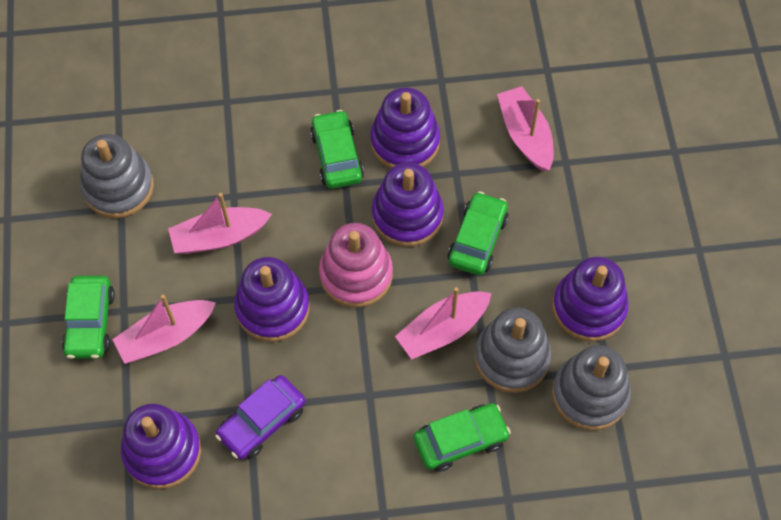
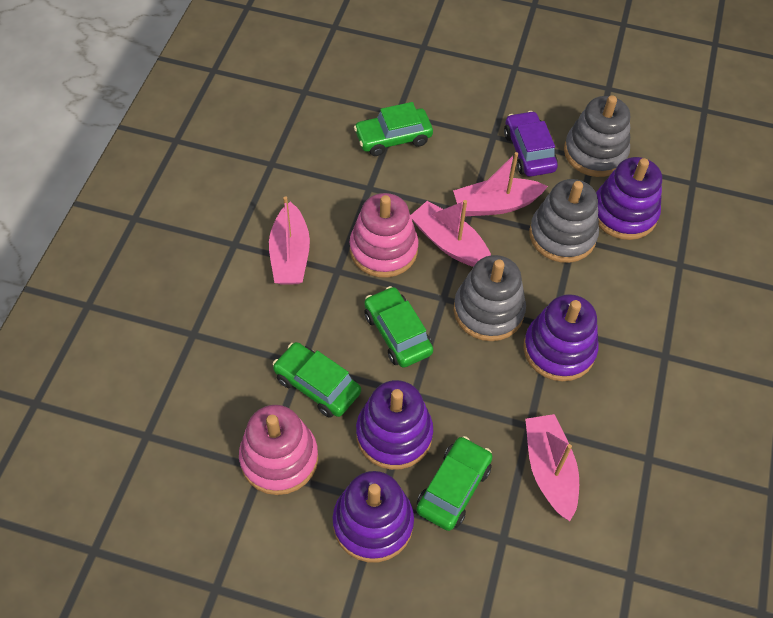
pink stacking toy: 1 -> 2
purple stacking toy: 5 -> 4

